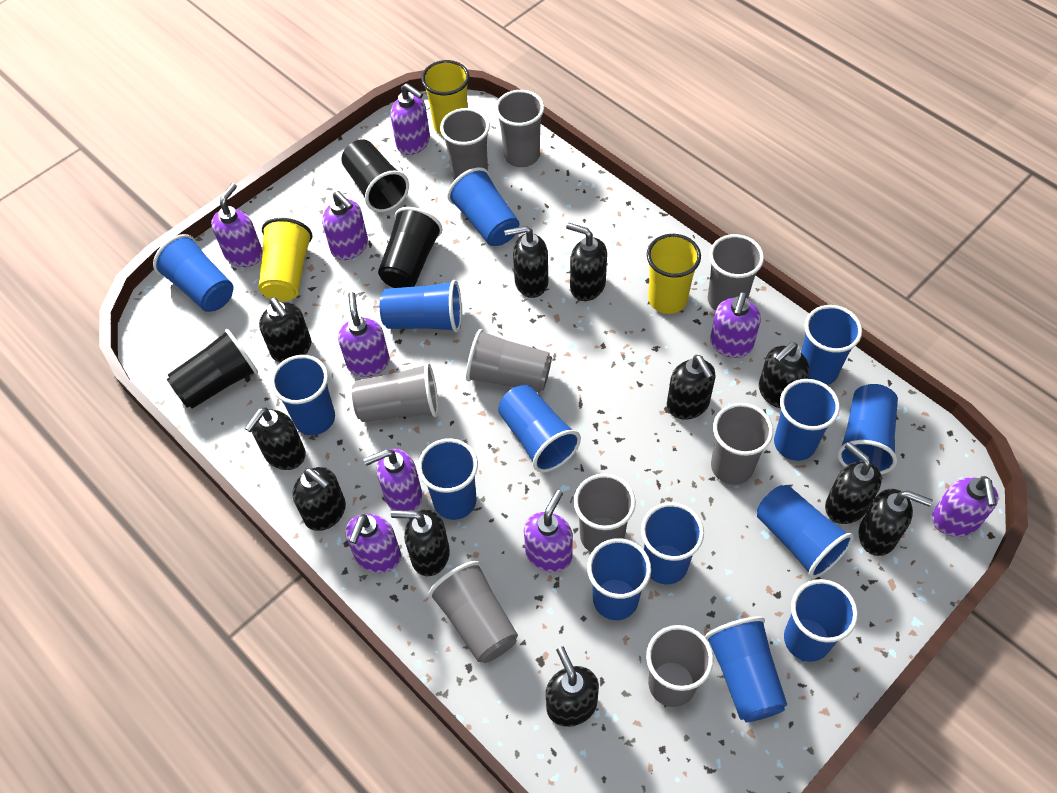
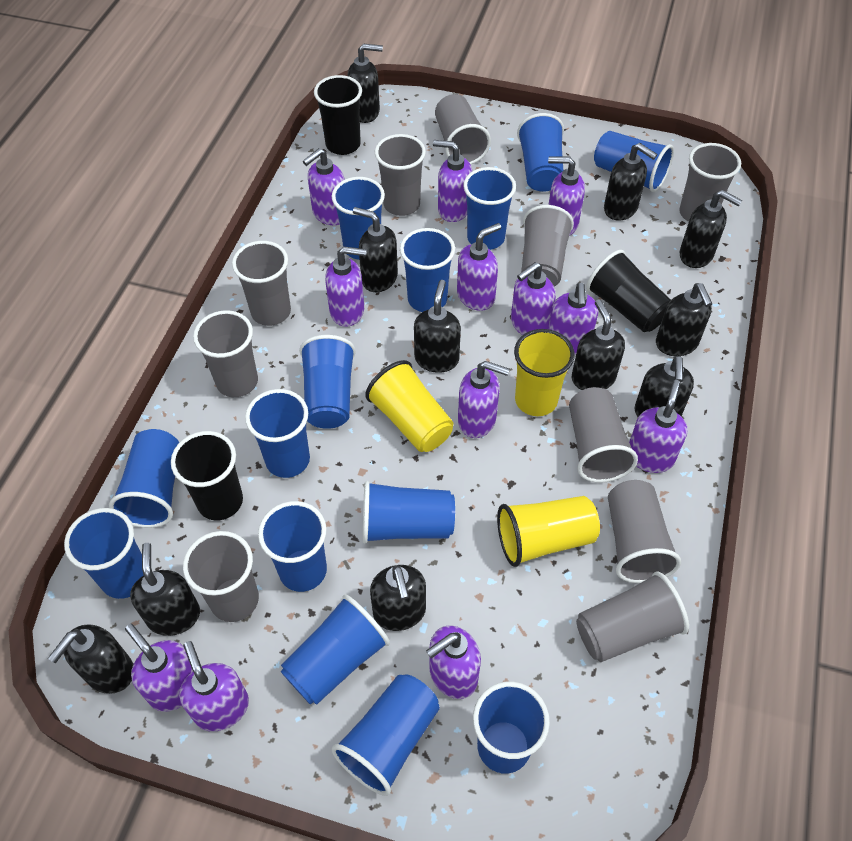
grey cup: 9 -> 10
purple soap dispenser: 9 -> 12

